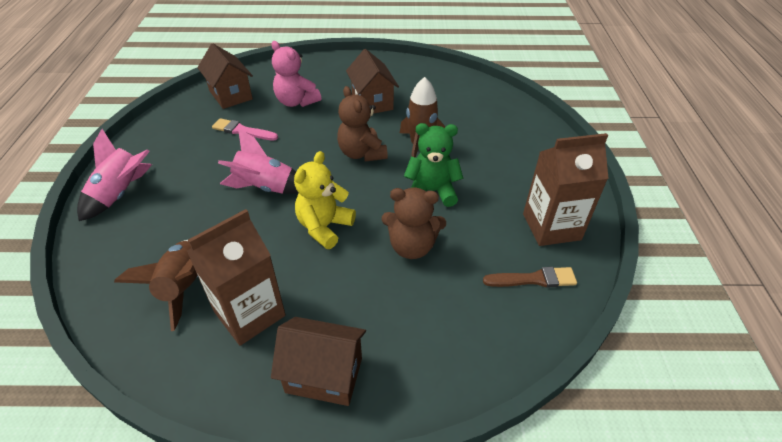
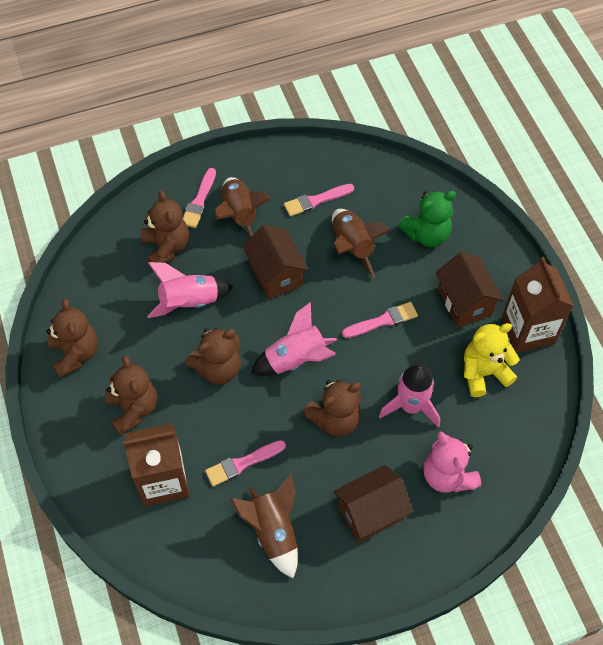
brown brush: 1 -> 0
brown rocket: 2 -> 3
brown teddy bear: 2 -> 5
pink brush: 1 -> 4
pink rocket: 2 -> 3

